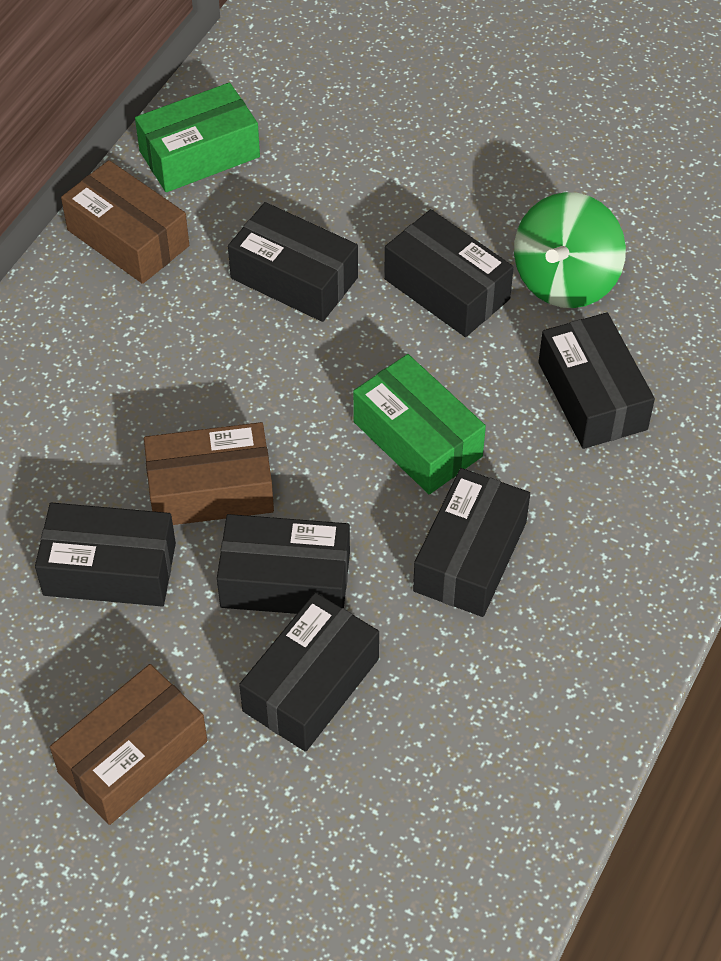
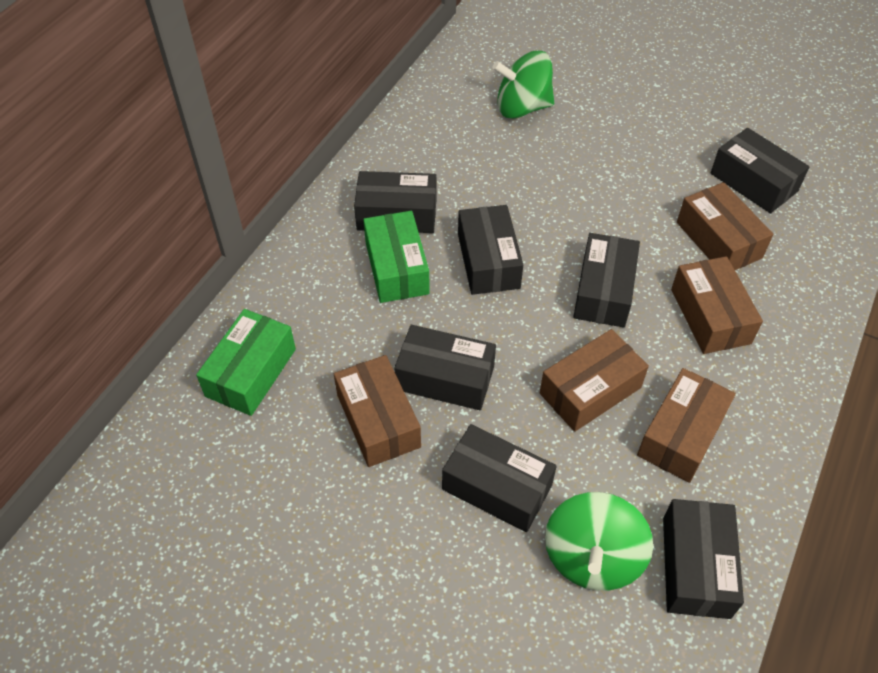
brown box: 3 -> 5
green spinning top: 1 -> 2

